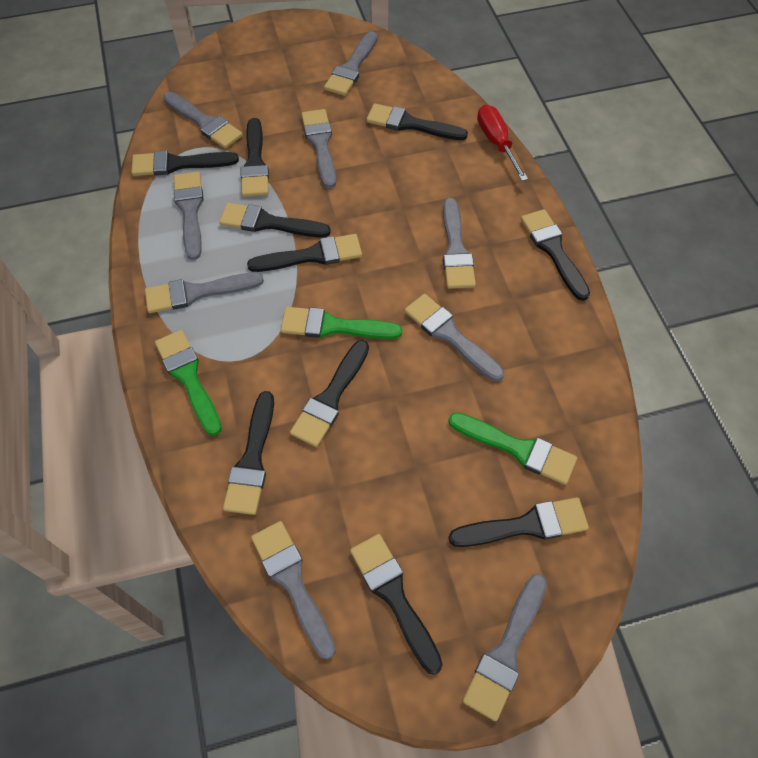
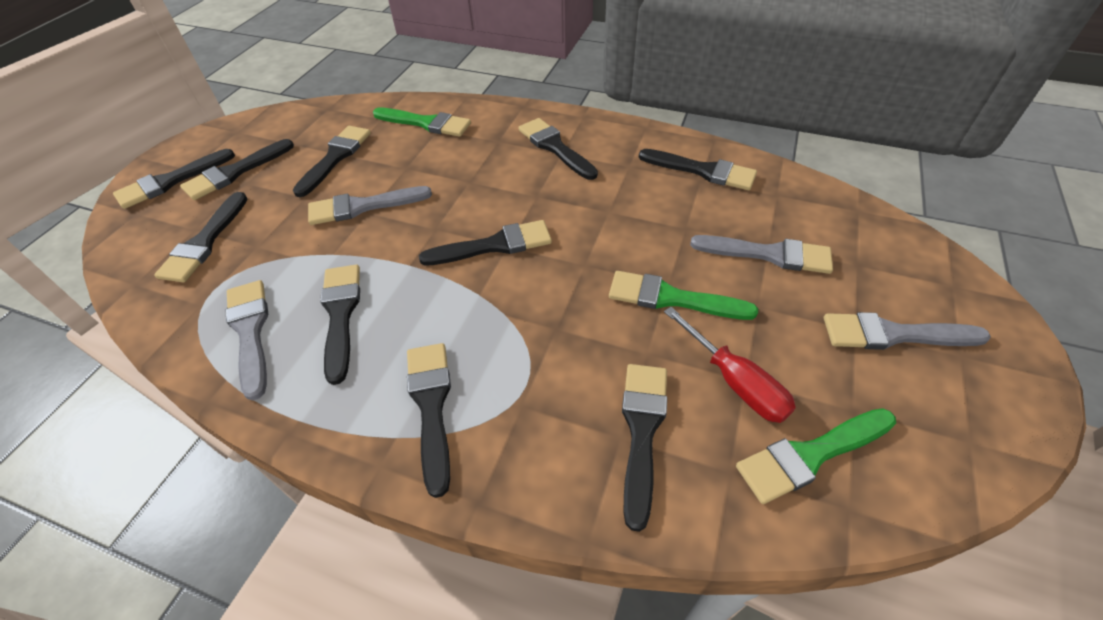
grey brush: 9 -> 4

